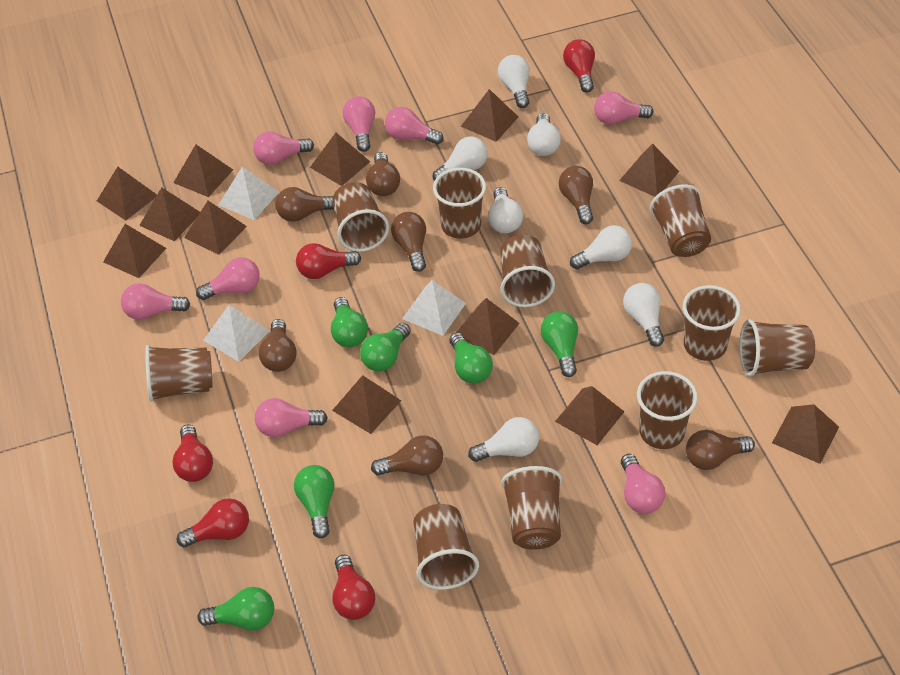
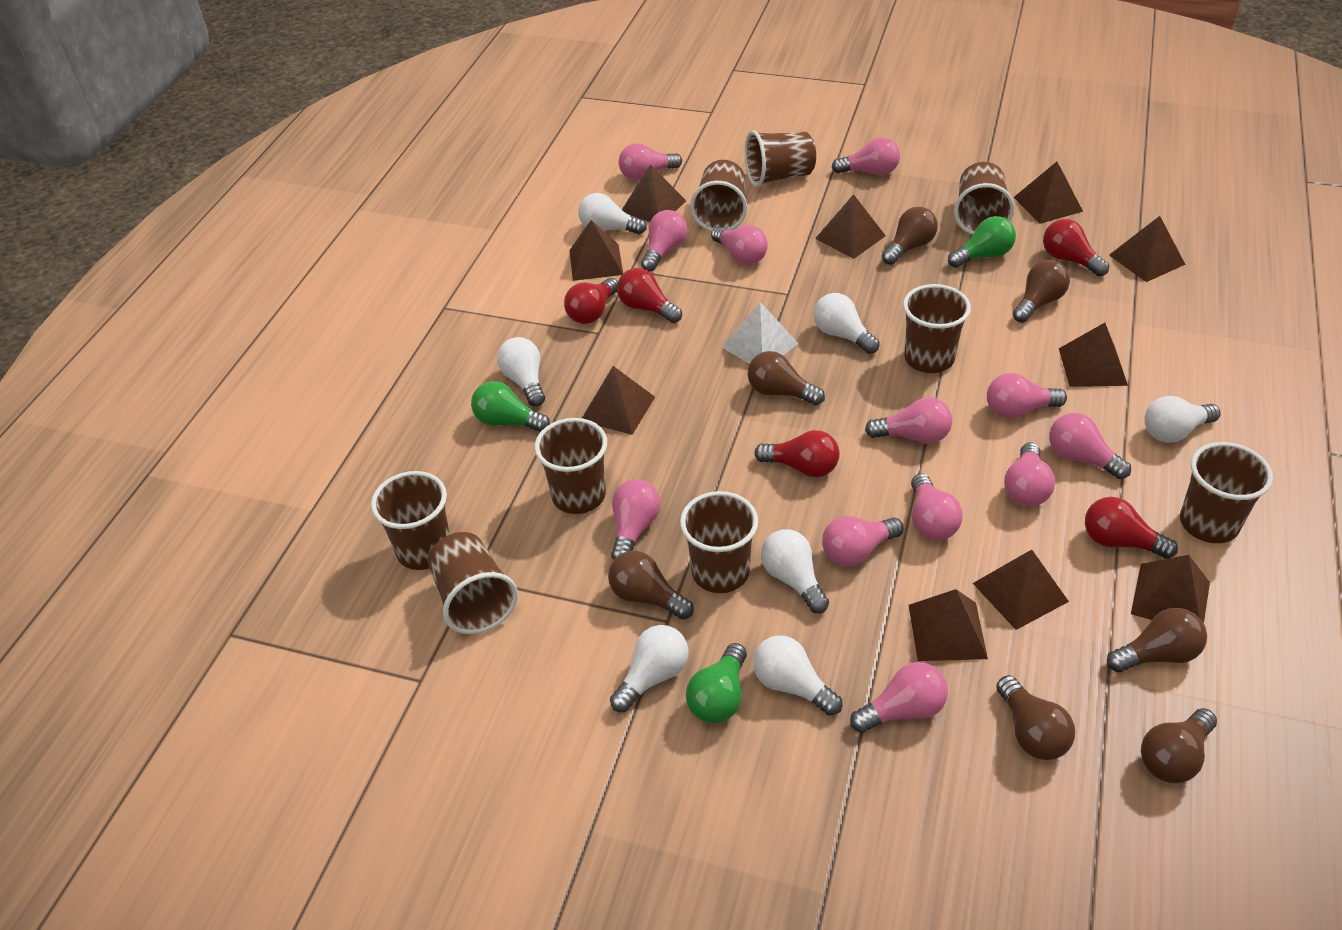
brown cup: 10 -> 9
brown pyramid: 12 -> 10
green light bulb: 6 -> 3
pink light bulb: 8 -> 12
white pyramid: 3 -> 1

